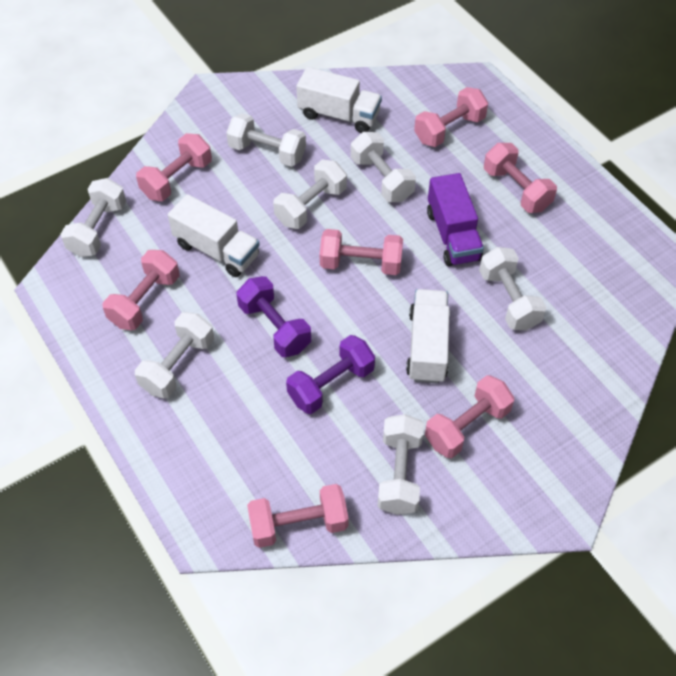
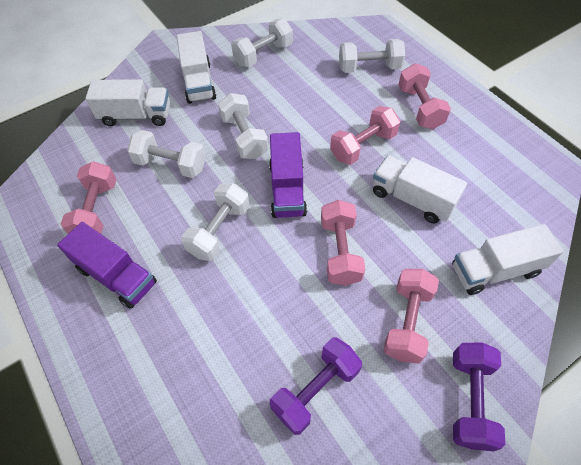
pink dumbbell: 7 -> 5
purple truck: 1 -> 2
white dumbbell: 7 -> 5
white truck: 3 -> 4

